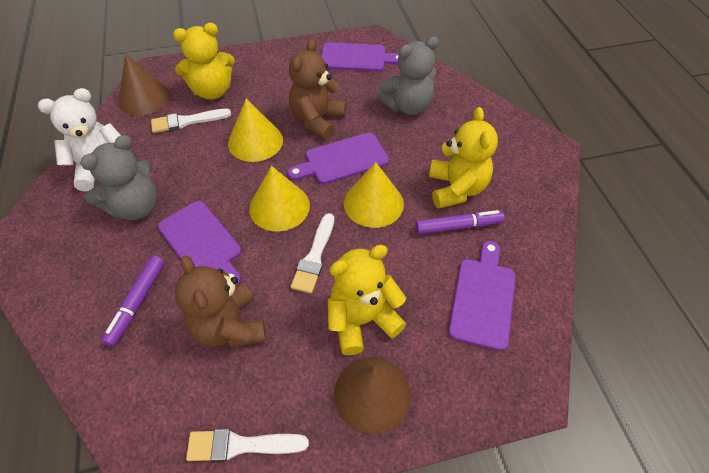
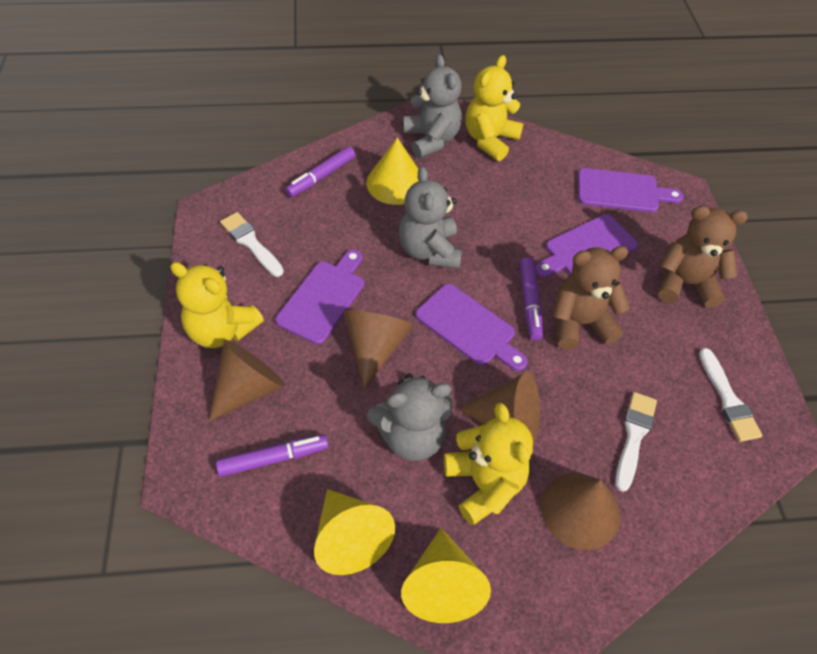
brown cone: 2 -> 4
grey teddy bear: 2 -> 3
purple marker: 2 -> 3
white teddy bear: 1 -> 0

